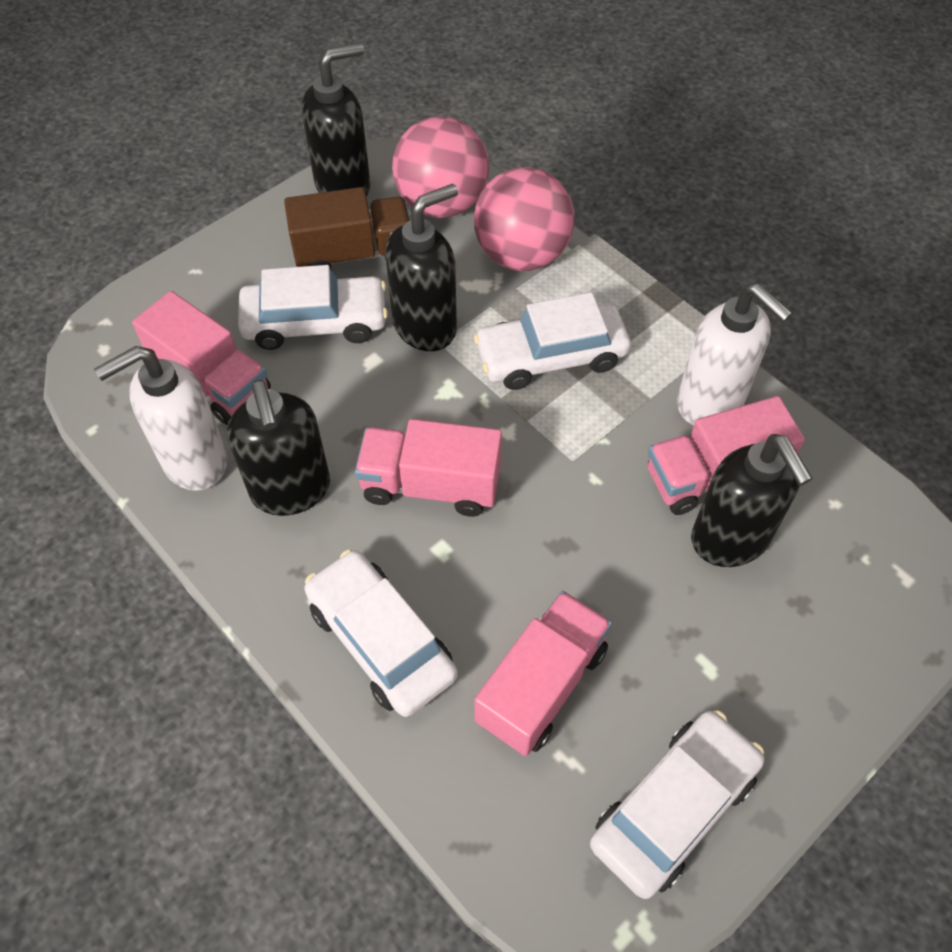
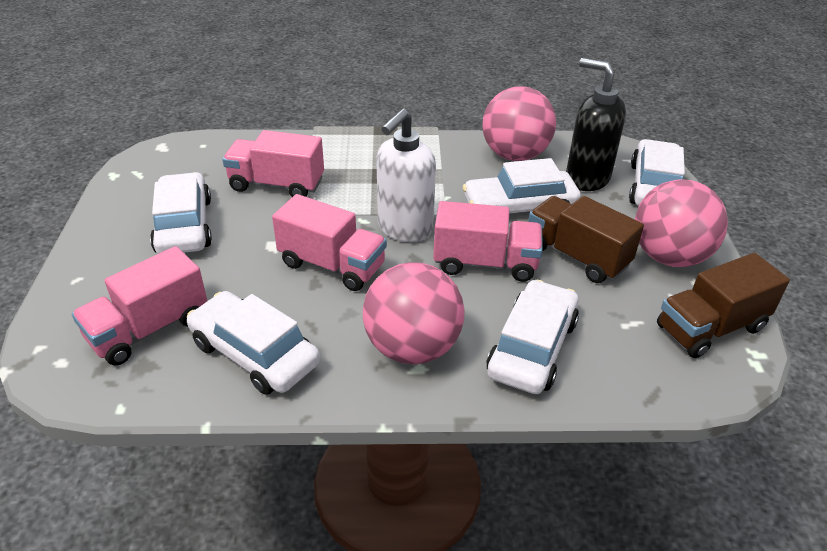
black soap dispenser: 4 -> 1
brown truck: 1 -> 2
pink ball: 2 -> 3
white car: 4 -> 5
white soap dispenser: 2 -> 1

